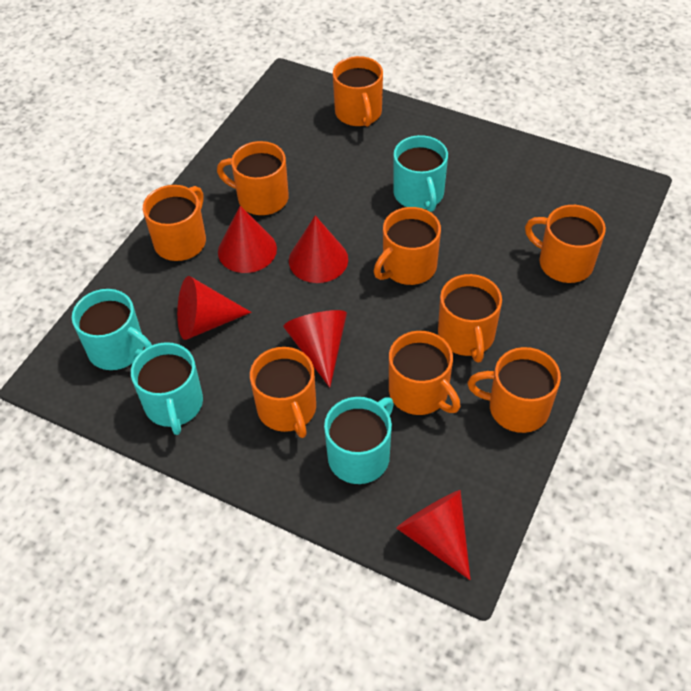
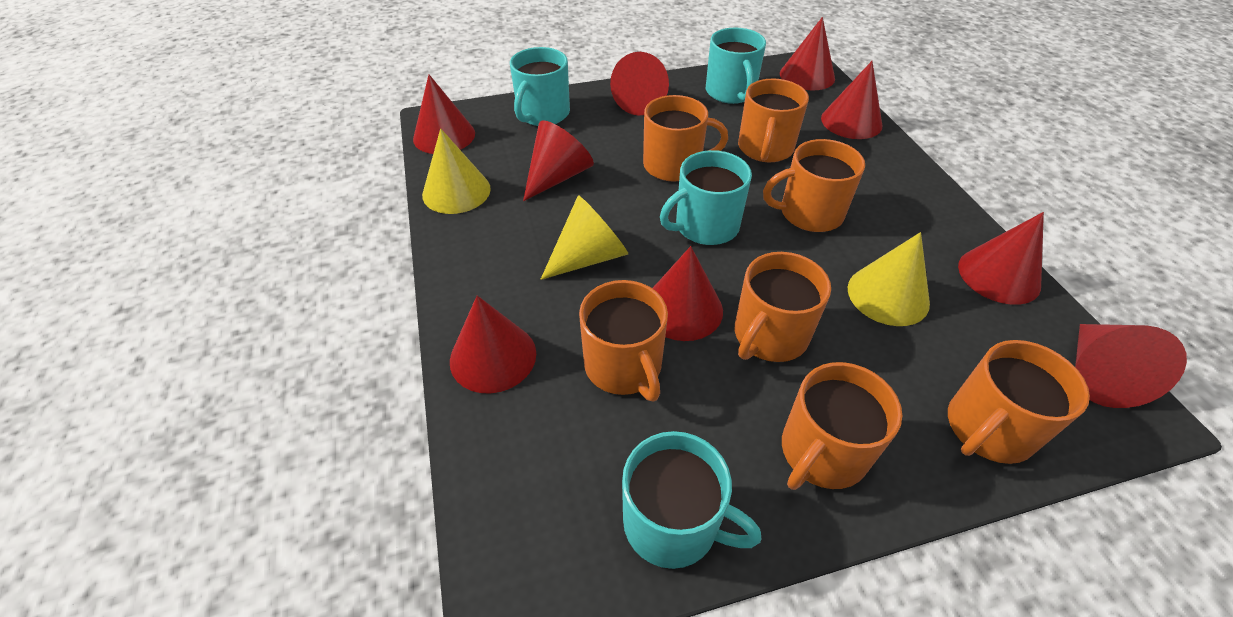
orange mug: 9 -> 7
red cone: 5 -> 9
yellow cone: 0 -> 3

